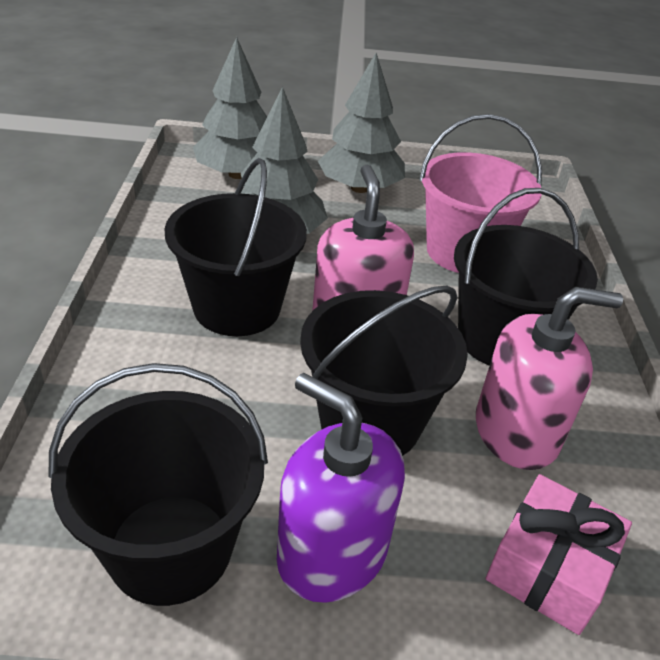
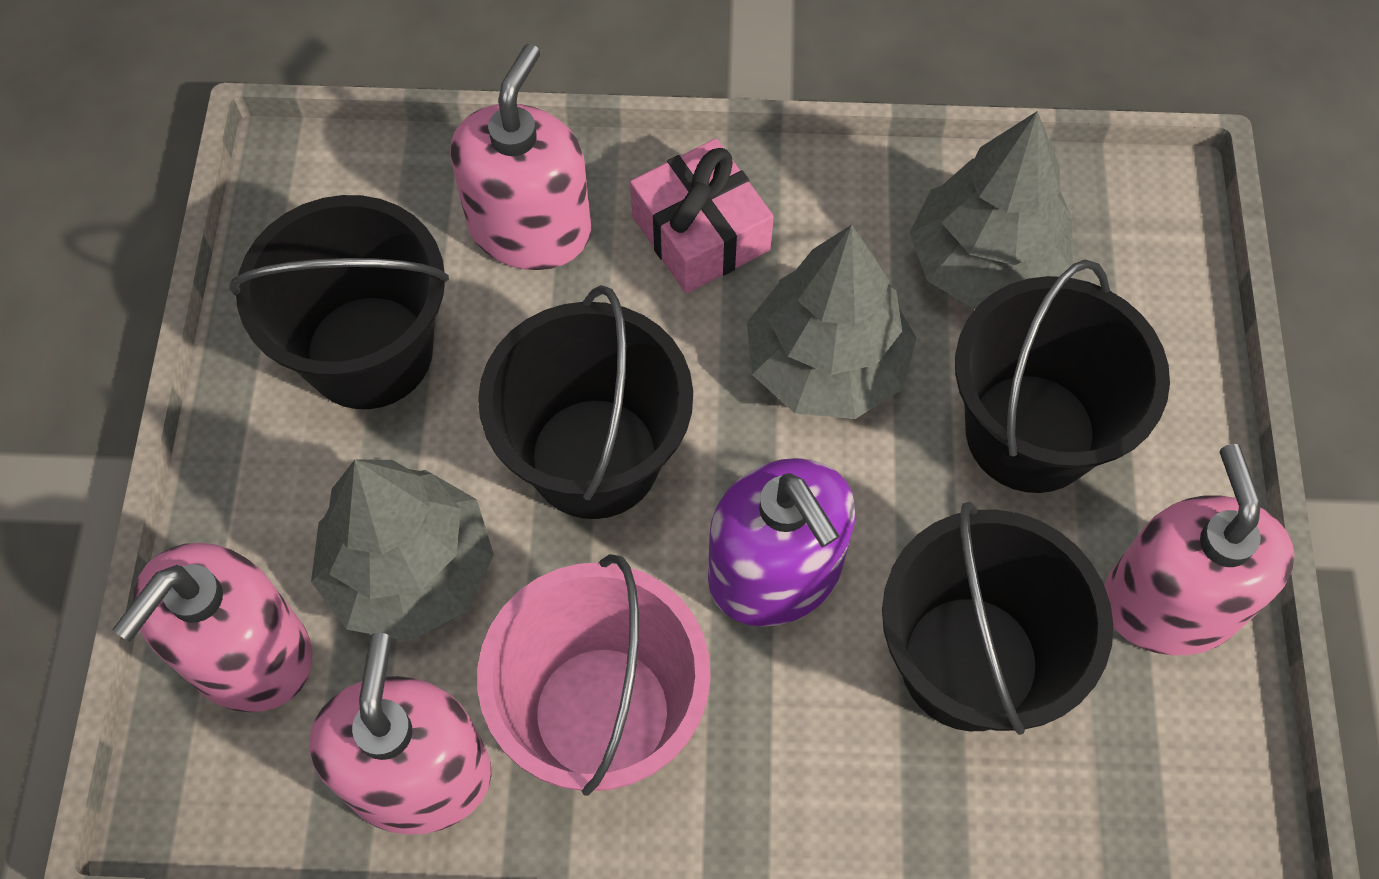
pink soap dispenser: 2 -> 4

